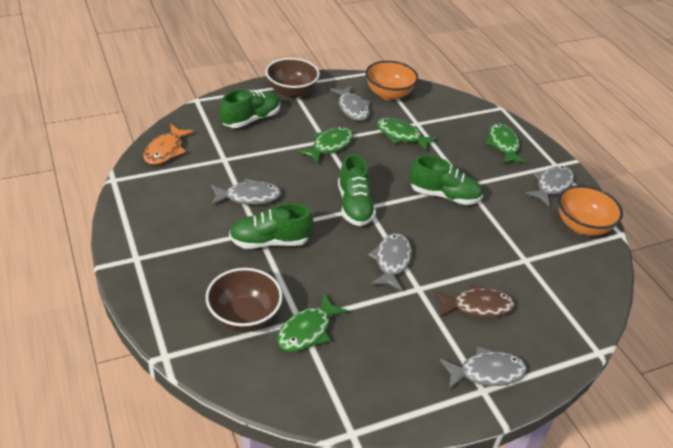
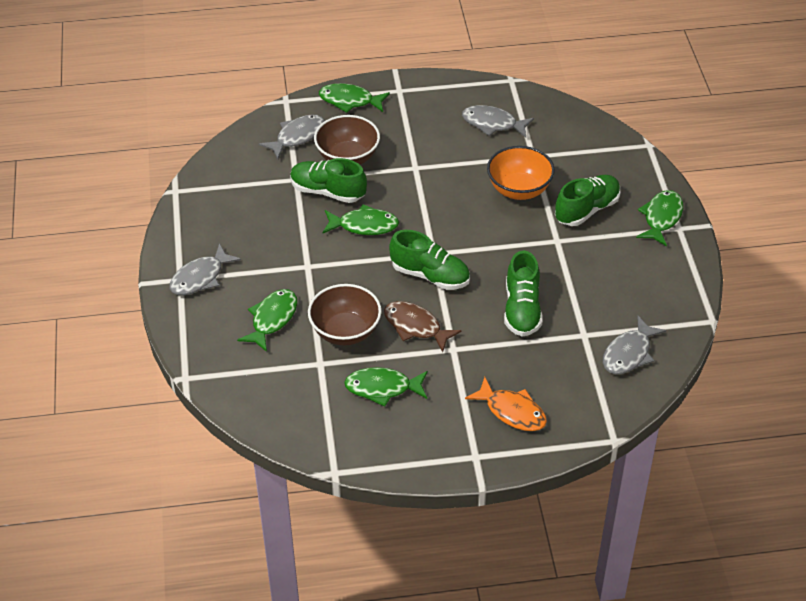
green fish: 4 -> 5
grey fish: 5 -> 4
orange bowl: 2 -> 1

